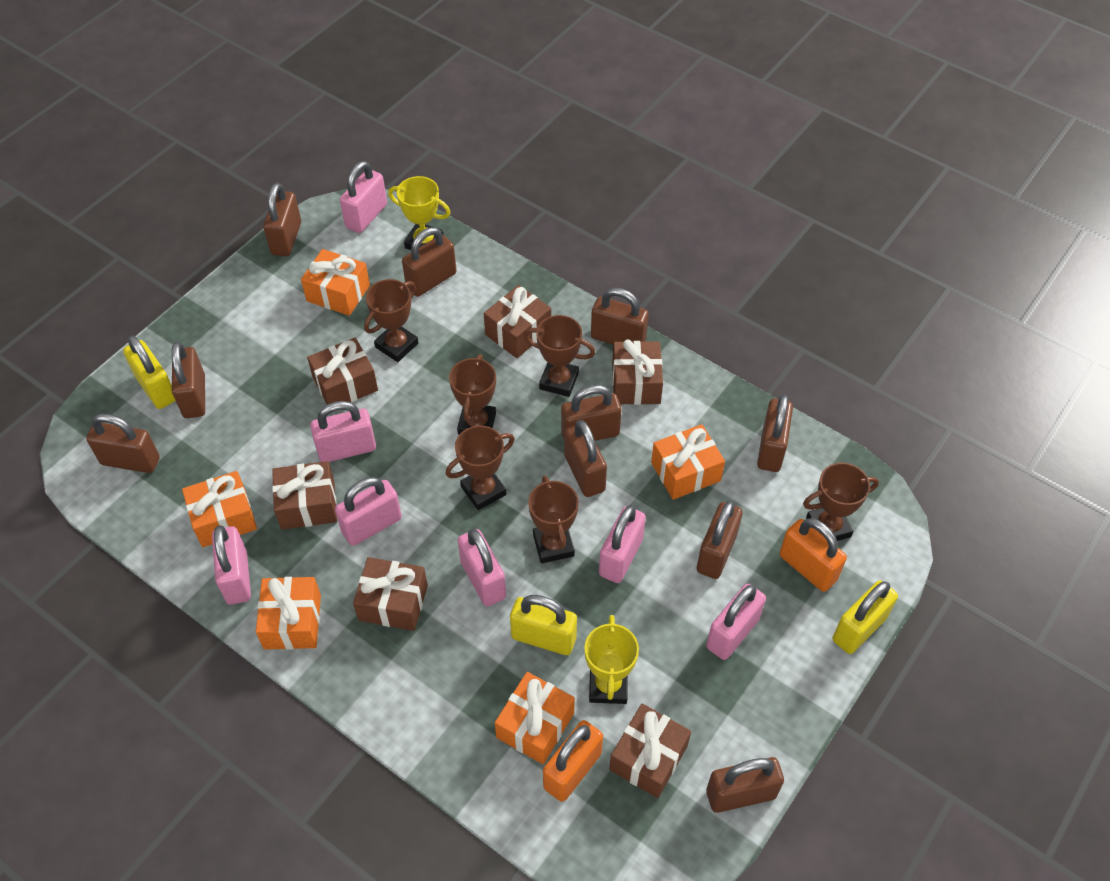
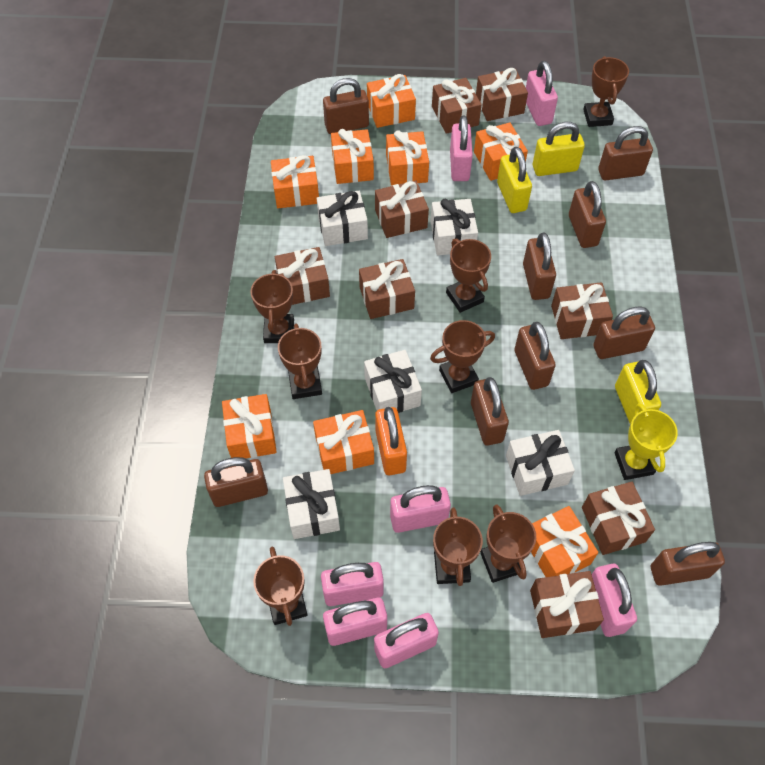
brown gift: 6 -> 8
brown padlock: 10 -> 9
brown trophy: 6 -> 8
orange gift: 5 -> 8
orange padlock: 2 -> 1
white gift: 0 -> 5
yellow trophy: 2 -> 1

